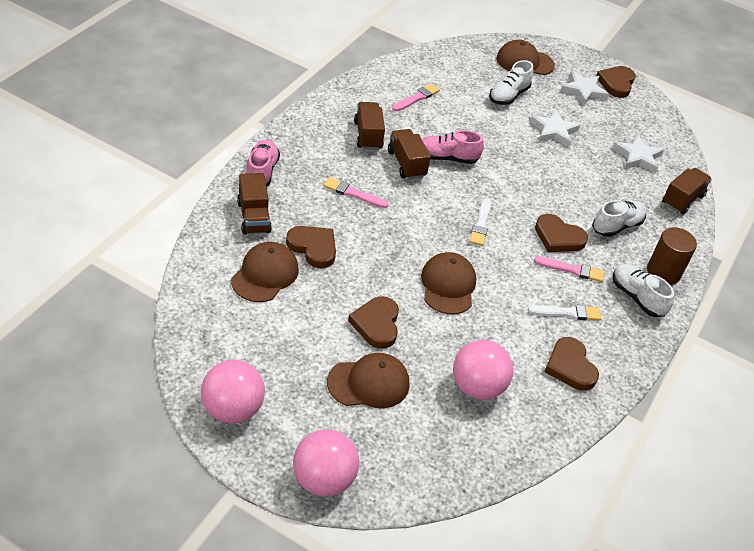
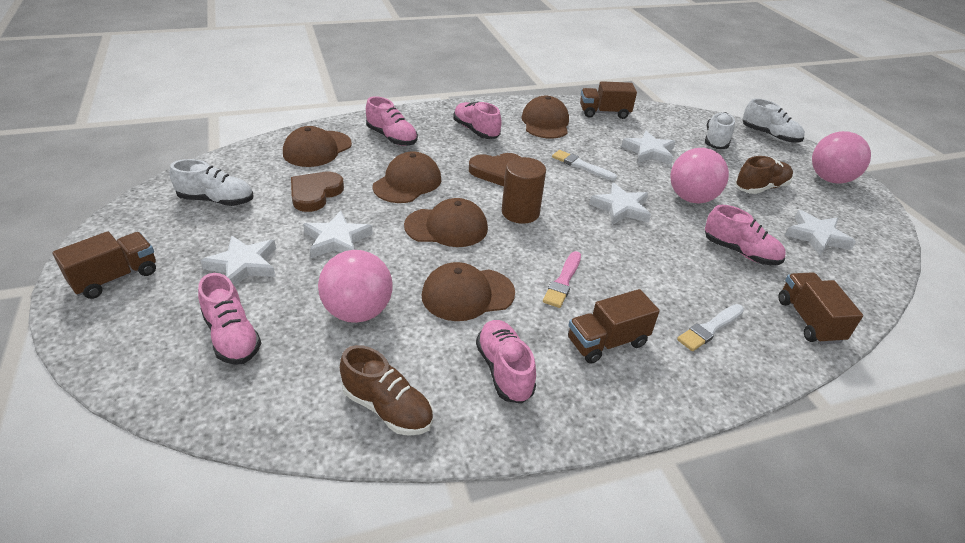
brown cap: 4 -> 5
brown heart: 5 -> 2
brown shoe: 0 -> 2
pink brush: 3 -> 1
pink shoe: 2 -> 5
white star: 3 -> 5

